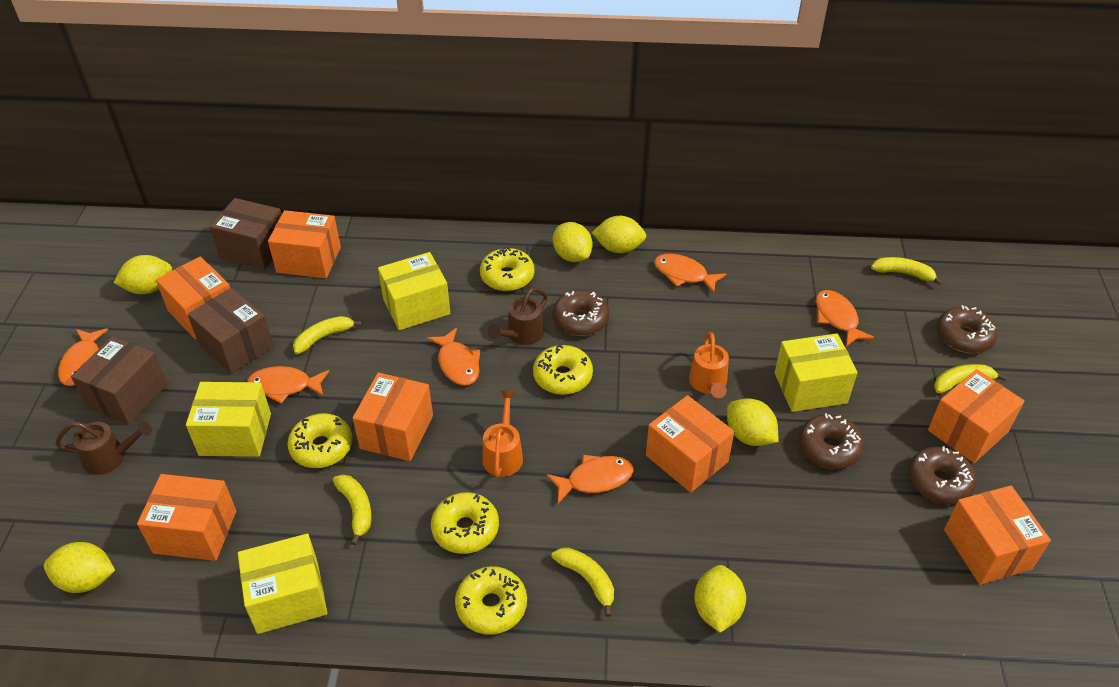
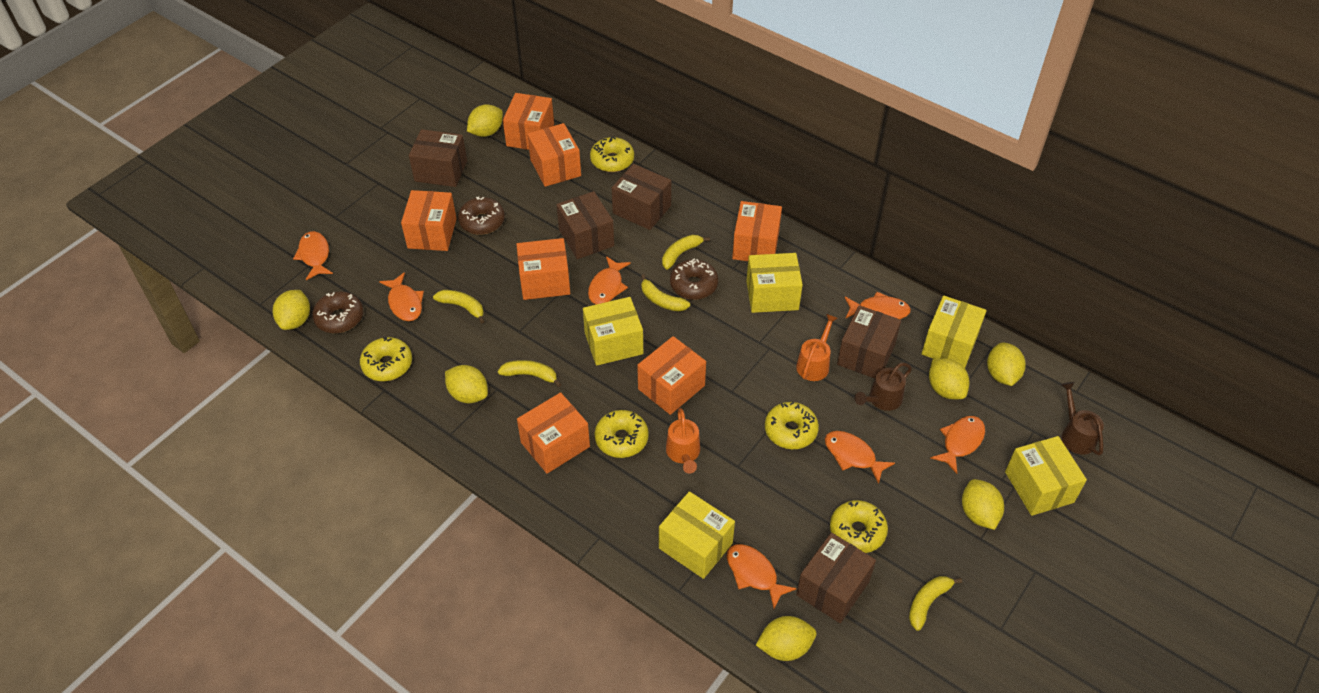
brown box: 3 -> 5
brown donut: 4 -> 3
orange fish: 6 -> 7
yellow box: 4 -> 5
yellow lemon: 6 -> 7

